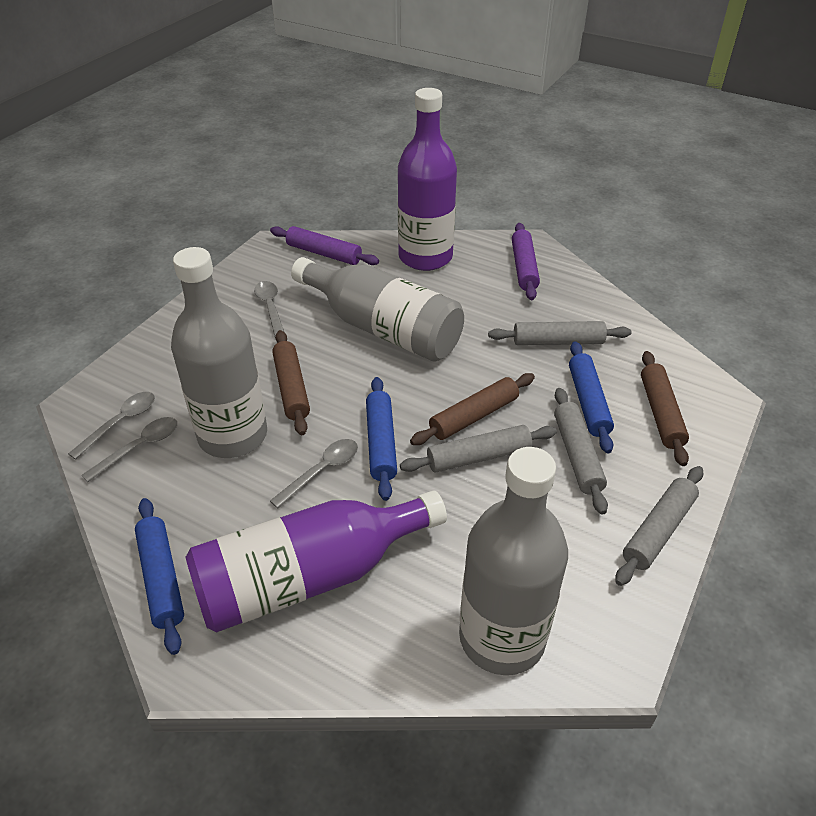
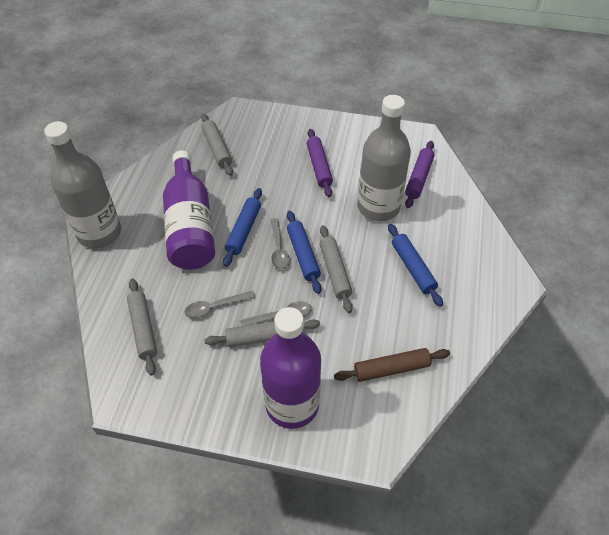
brown rolling pin: 3 -> 1
grey bottle: 3 -> 2
grey spoon: 4 -> 3

